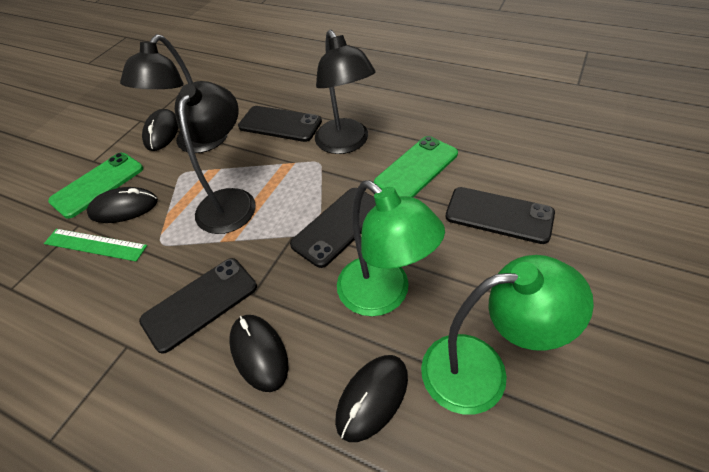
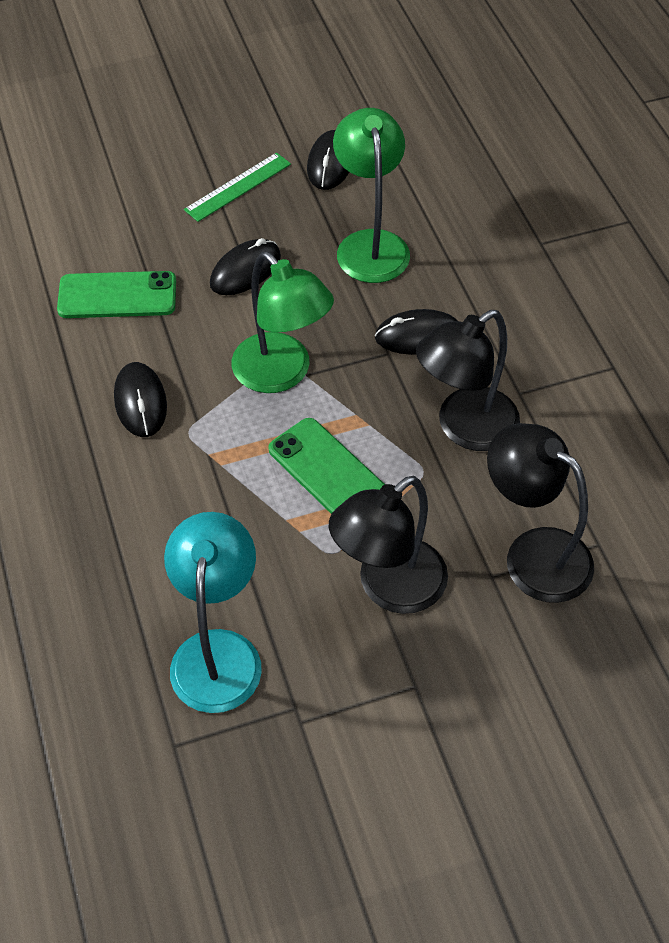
black phone: 4 -> 0
turquoise lamp: 0 -> 1

